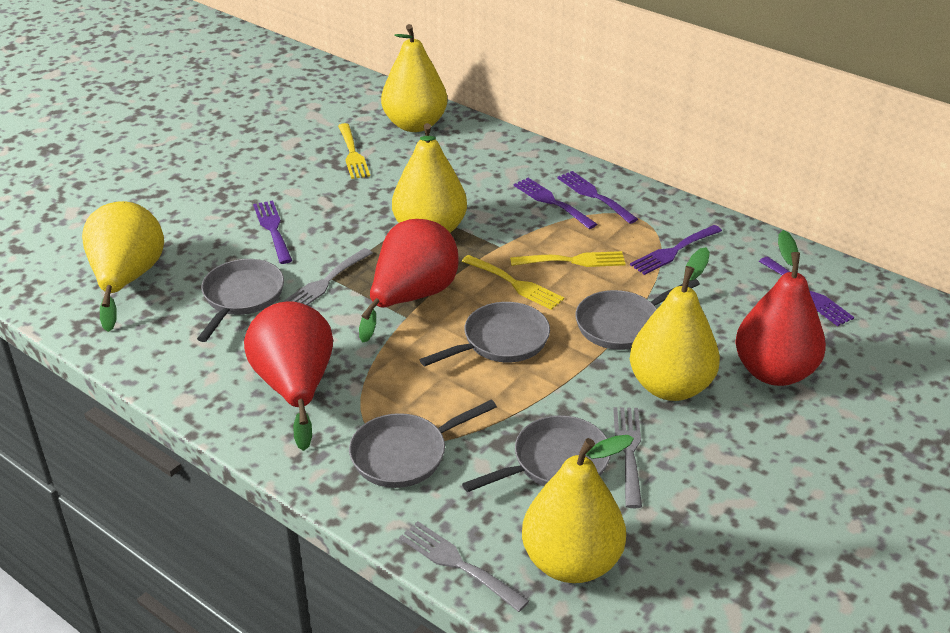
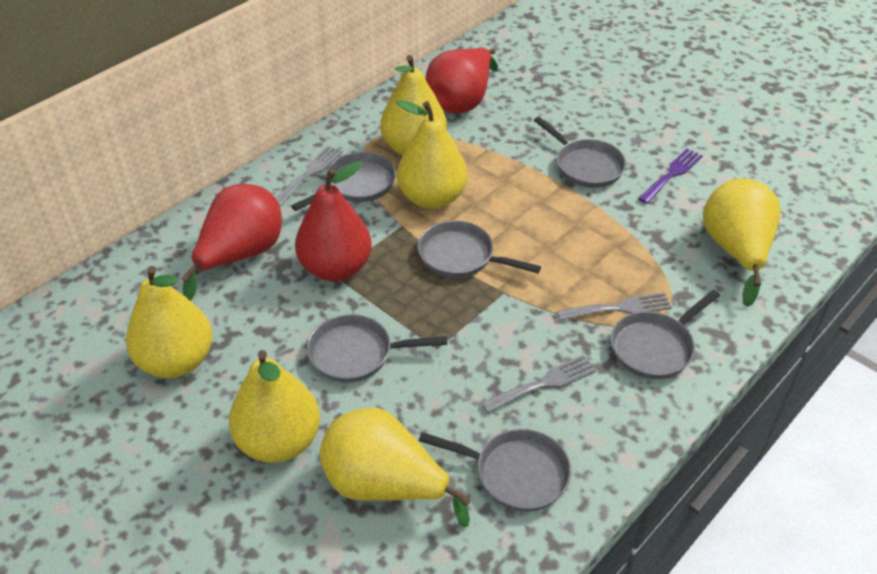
grey pan: 5 -> 6
purple fork: 5 -> 1
yellow fork: 3 -> 0
yellow pear: 5 -> 6

